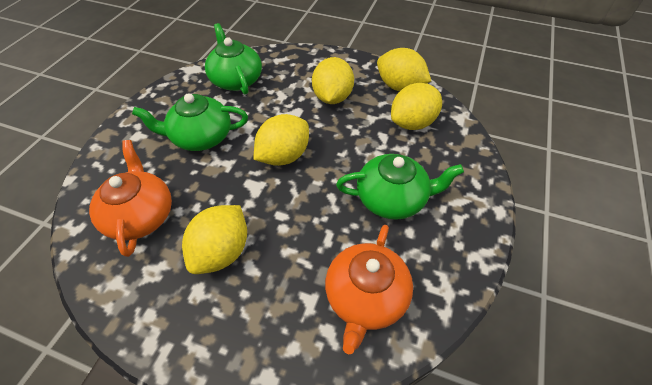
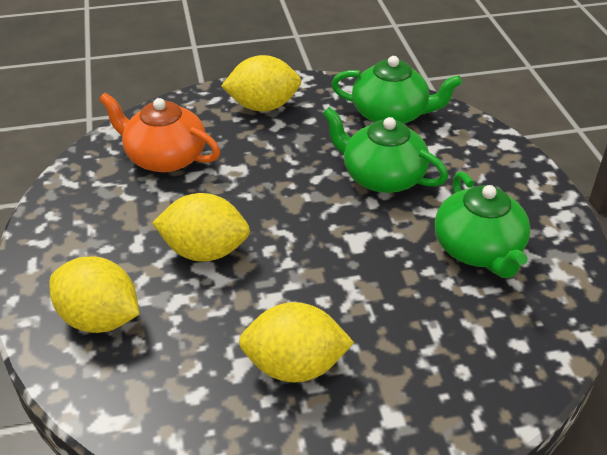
orange teapot: 2 -> 1
yellow lemon: 5 -> 4

